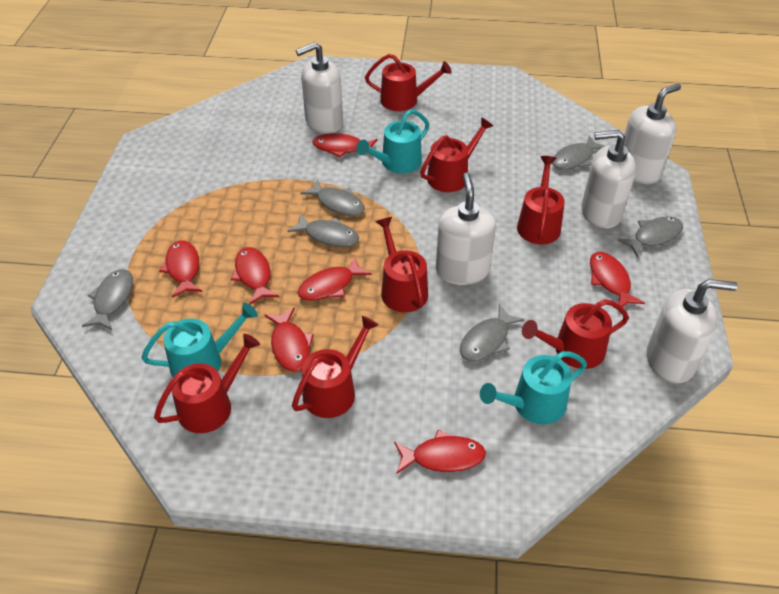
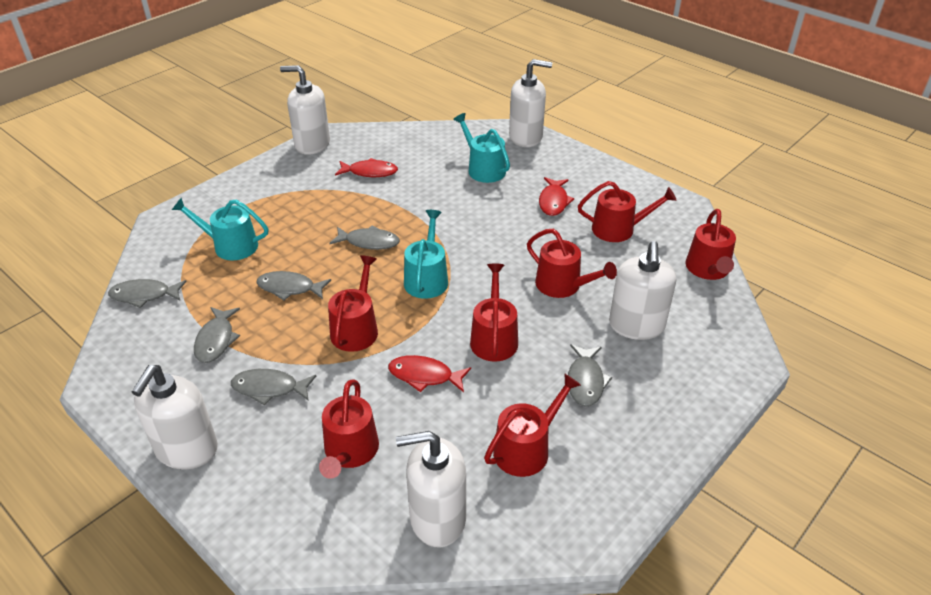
red fish: 7 -> 3

